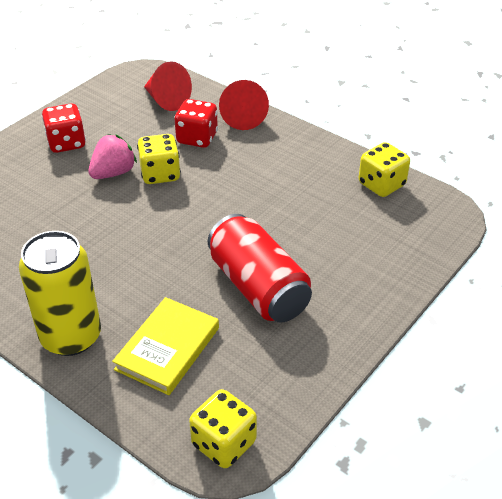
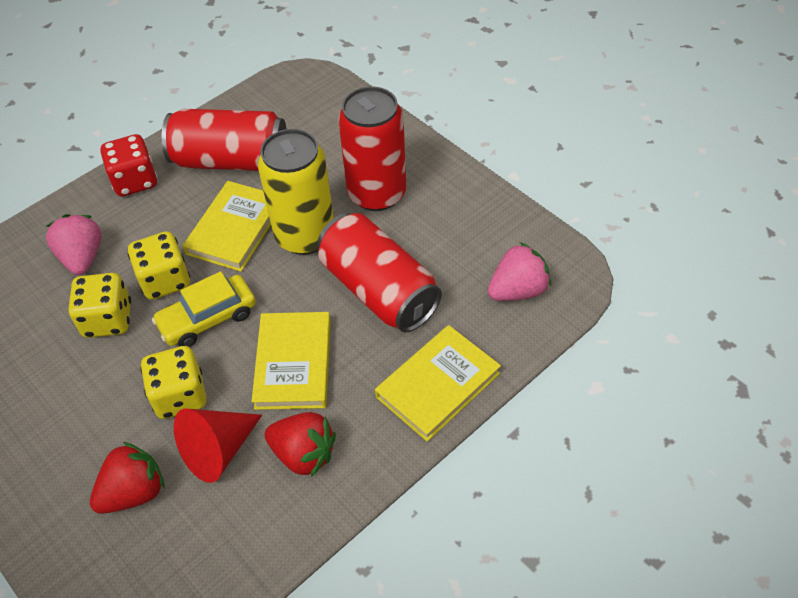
pink strawberry: 1 -> 2
red can: 1 -> 3
red cone: 2 -> 1
red dice: 2 -> 1
red strawberry: 0 -> 2
yellow book: 1 -> 3
yellow car: 0 -> 1

